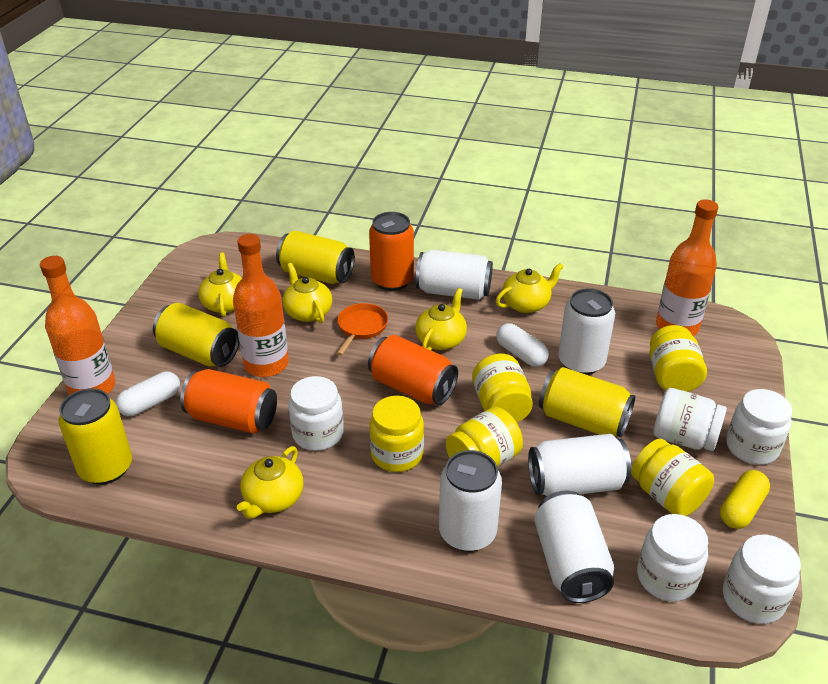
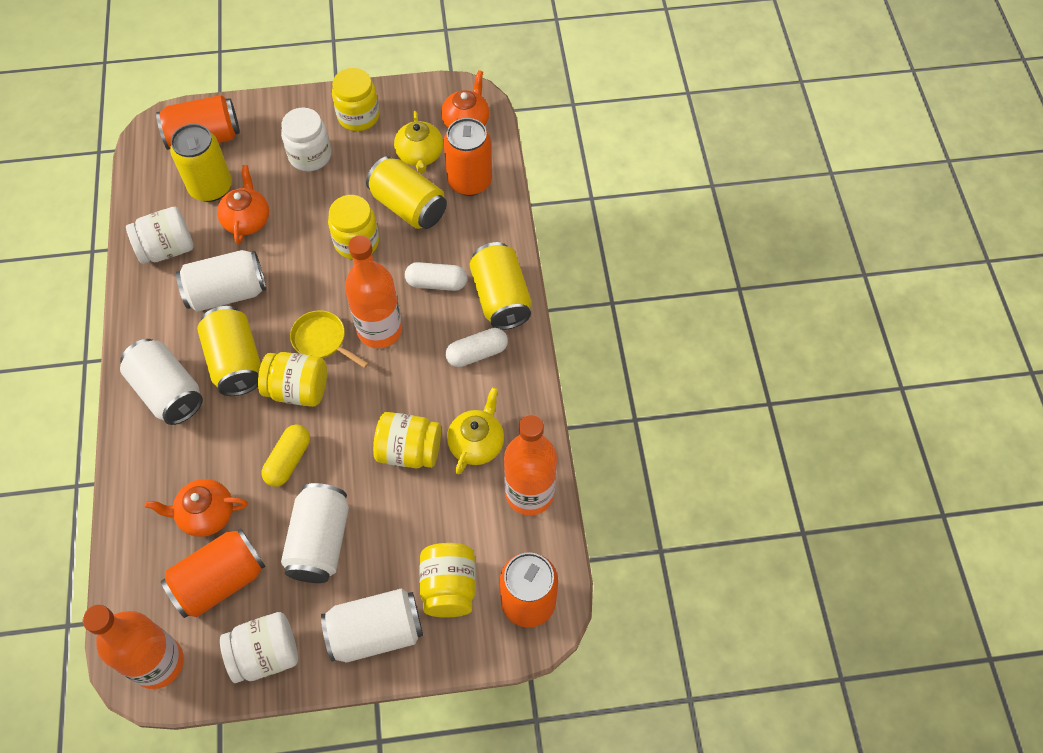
orange can: 3 -> 4
orange pan: 1 -> 0
orange teapot: 0 -> 3
white can: 5 -> 4
white jar: 5 -> 3
yellow pan: 0 -> 1
yellow teapot: 5 -> 2

